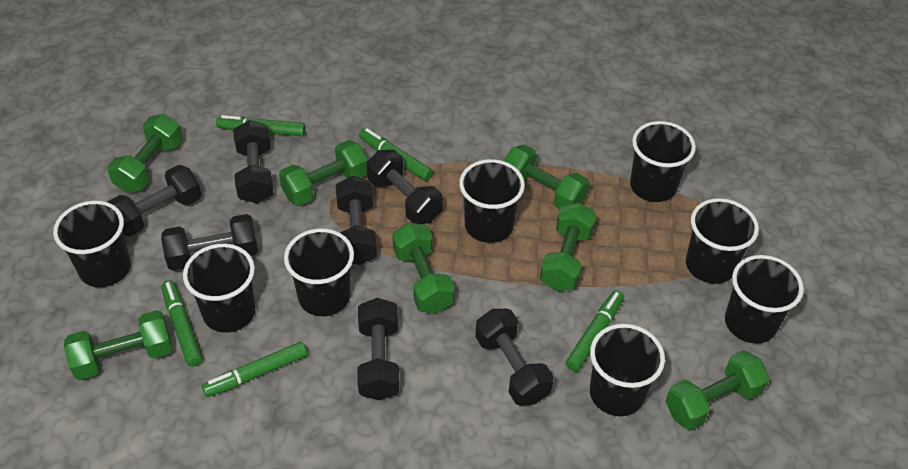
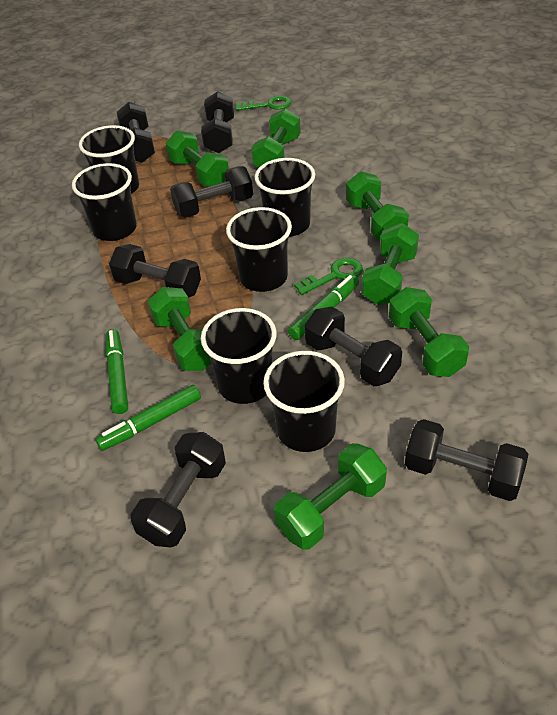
black cup: 8 -> 6
green key: 0 -> 2
green marker: 5 -> 3

